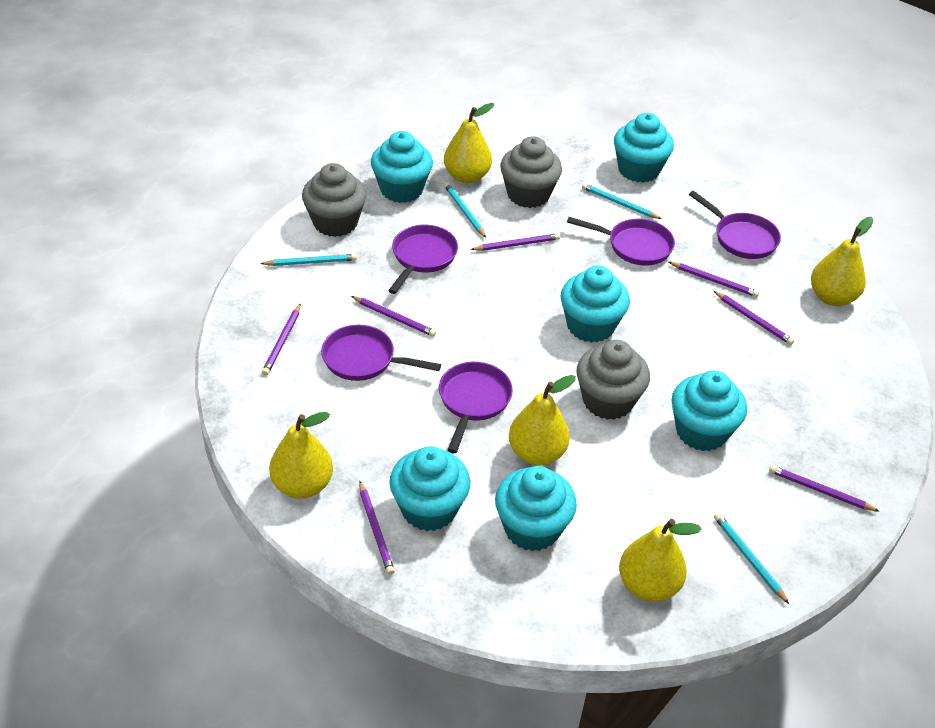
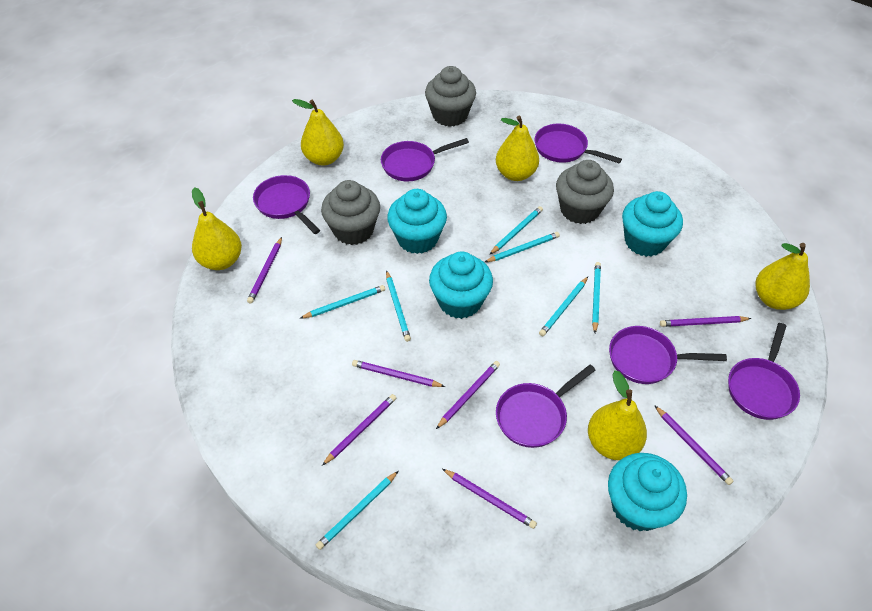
purple pan: 5 -> 6
turquoise cupcake: 6 -> 4
turquoise pencil: 4 -> 7

